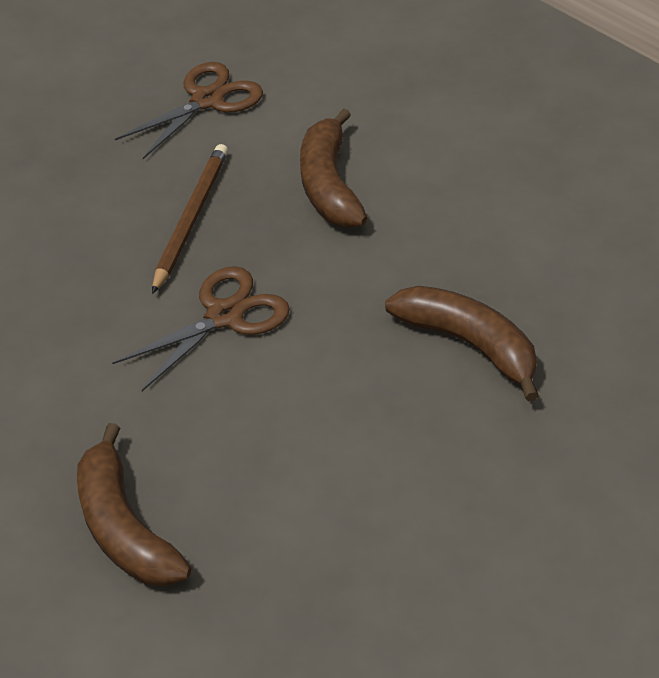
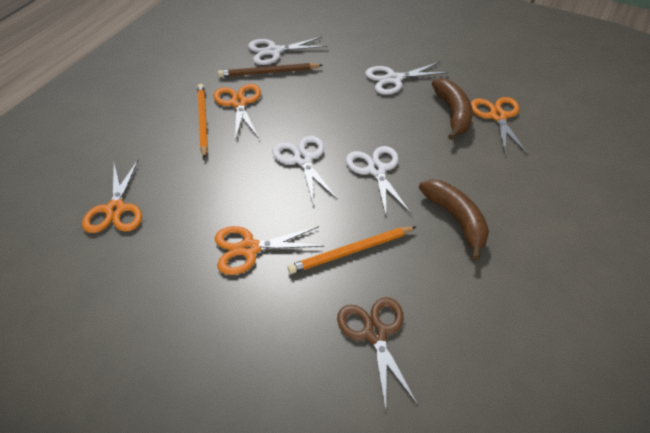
brown banana: 3 -> 2
brown scissors: 2 -> 1
orange pencil: 0 -> 2
orange scissors: 0 -> 4
white scissors: 0 -> 4

